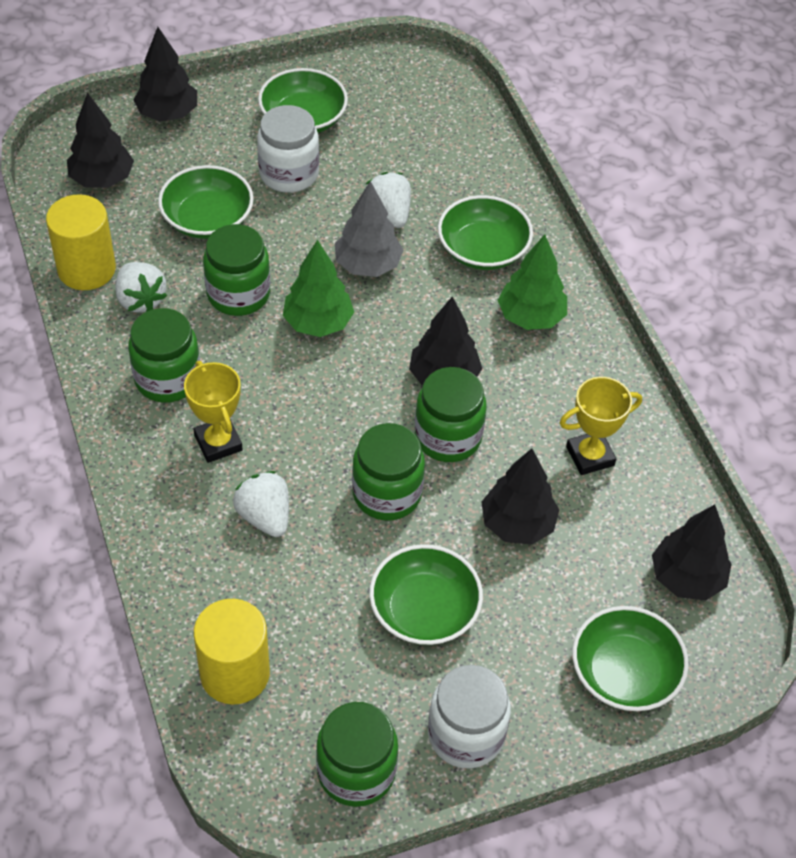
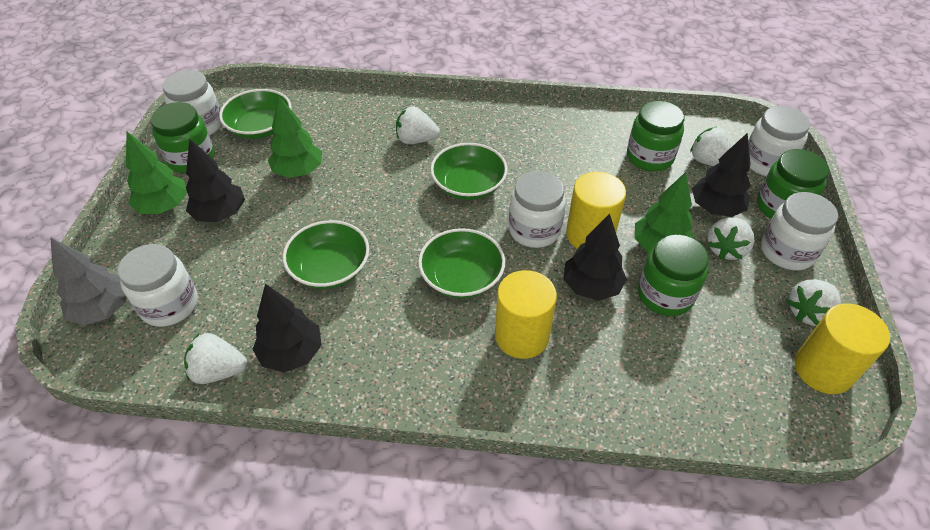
black tree: 5 -> 4
green bowl: 5 -> 4
green jar: 5 -> 4
green tree: 2 -> 3
white jar: 2 -> 5
white strawberry: 3 -> 5
yellow cylinder: 2 -> 3
yellow trophy: 2 -> 0

